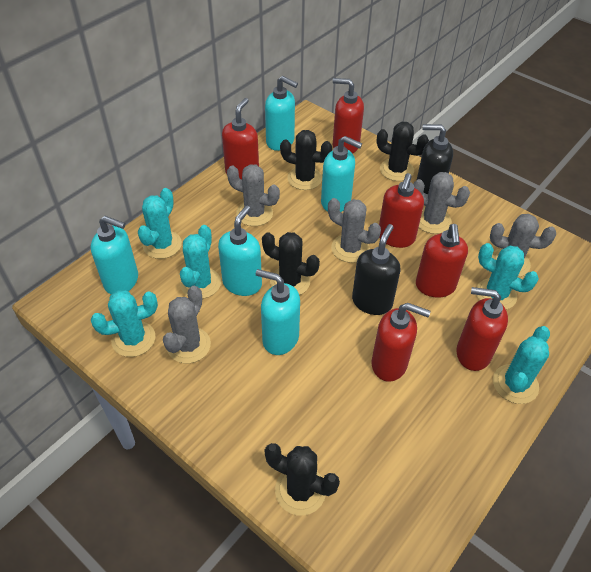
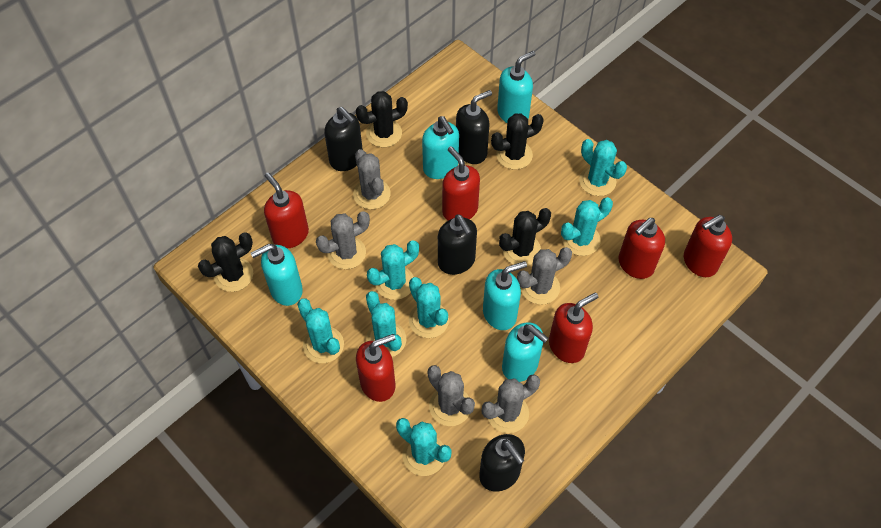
black soap dispenser: 2 -> 4
turquoise cactus: 5 -> 7

